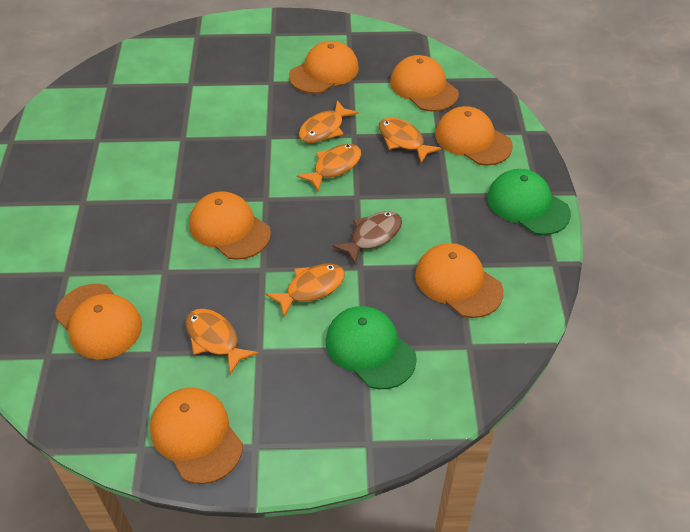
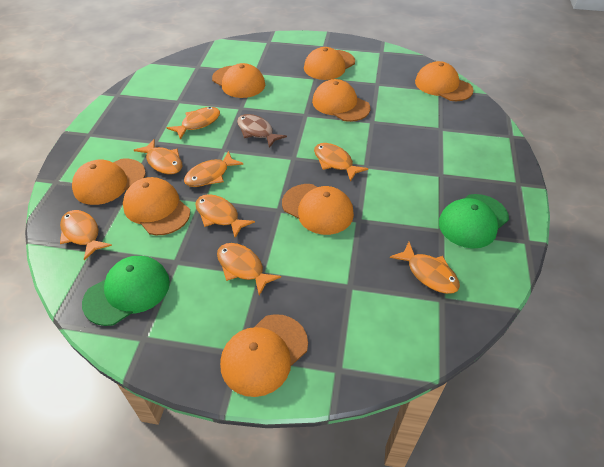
orange cap: 7 -> 8
orange fish: 5 -> 8

